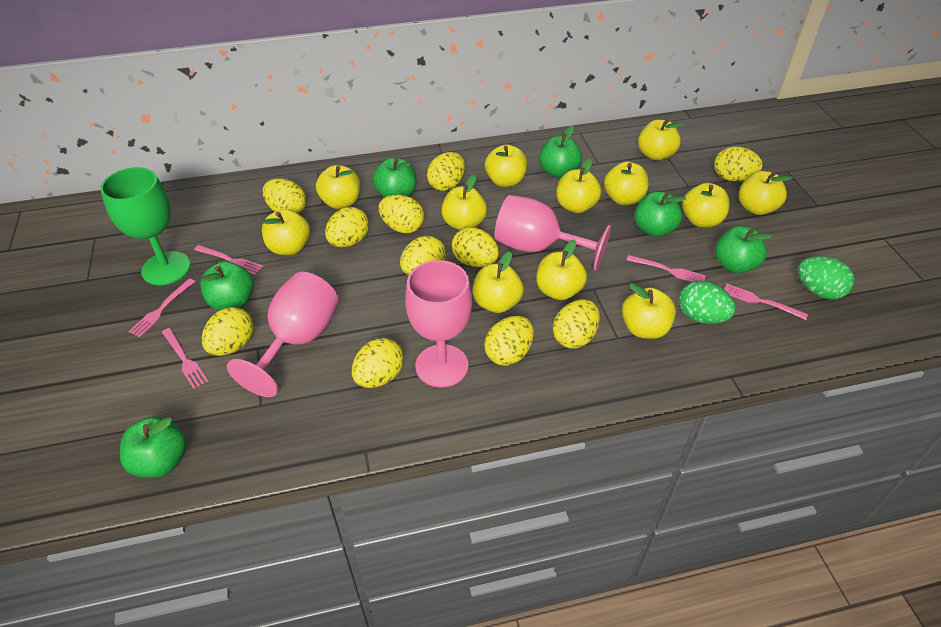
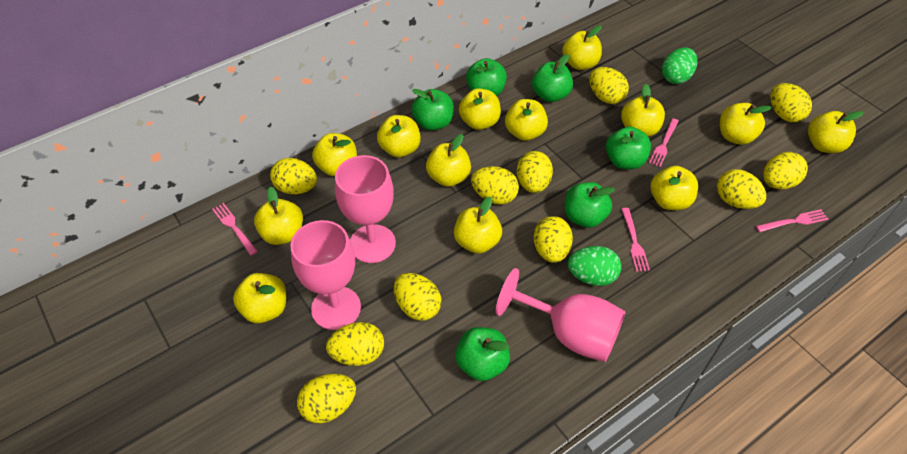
green goblet: 1 -> 0
pink fork: 5 -> 4
yellow apple: 12 -> 13

